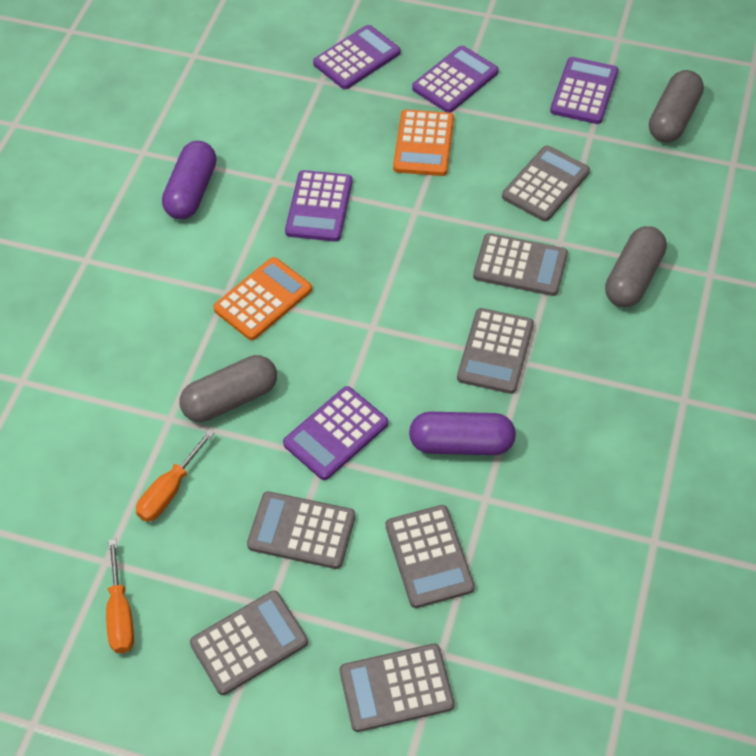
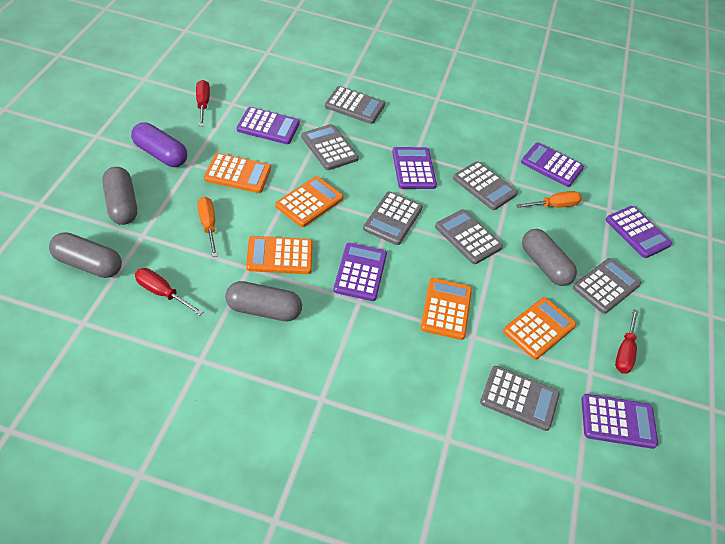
grey capsule: 3 -> 4
orange calculator: 2 -> 5
purple calculator: 5 -> 6
purple capsule: 2 -> 1
red screwdriver: 0 -> 3

